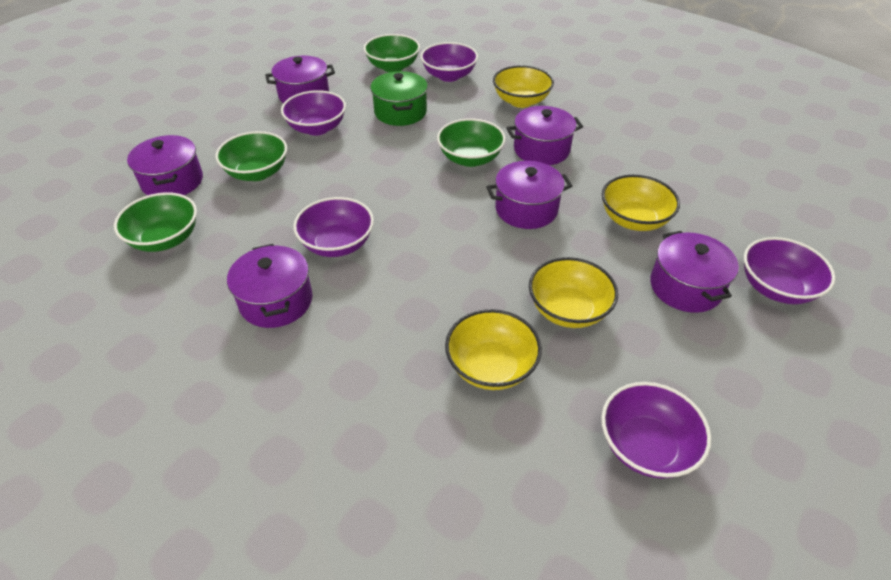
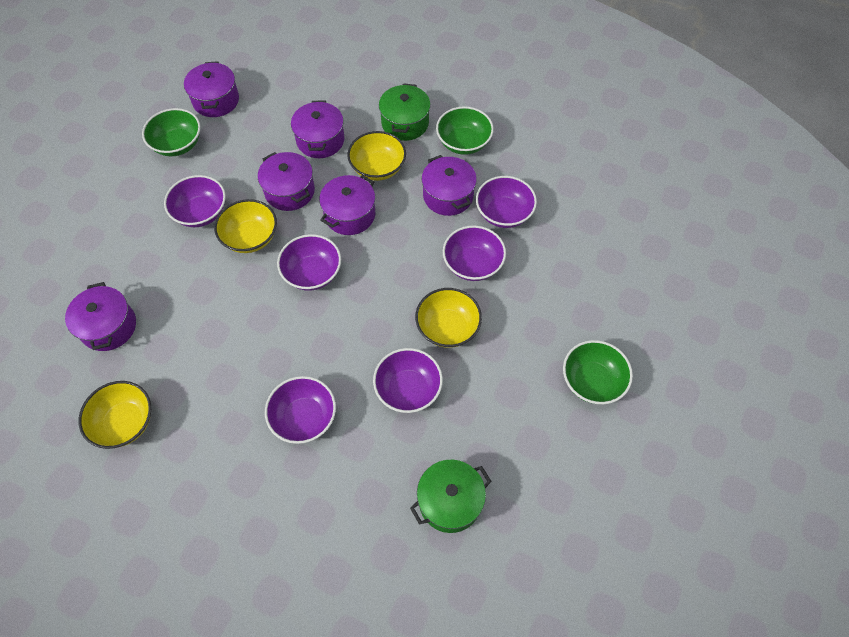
green bowl: 4 -> 3
green pot: 1 -> 2
purple bowl: 5 -> 6

